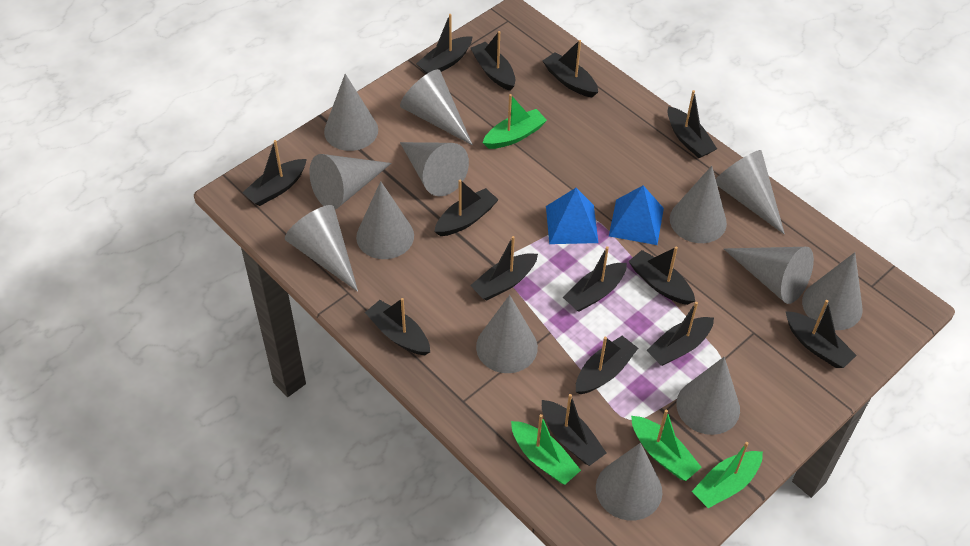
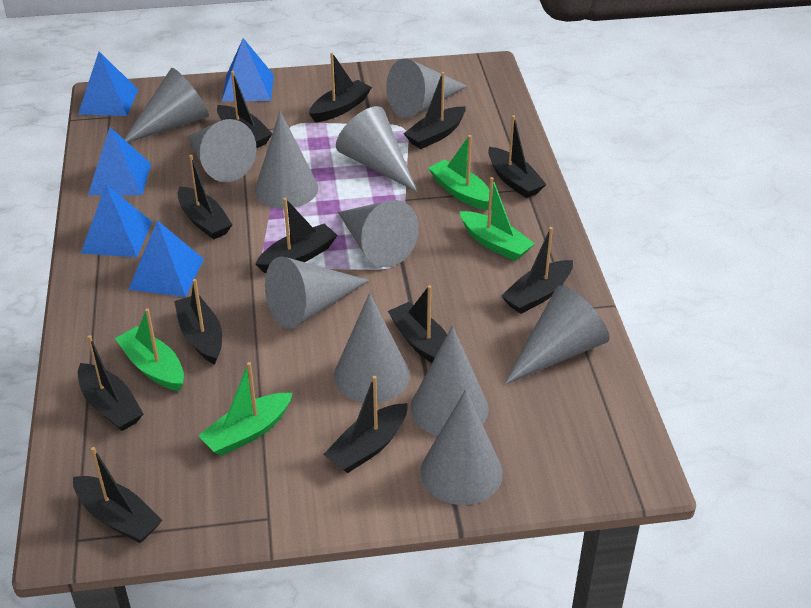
black boat: 14 -> 12
blue pyramid: 2 -> 5
grey cone: 13 -> 11

